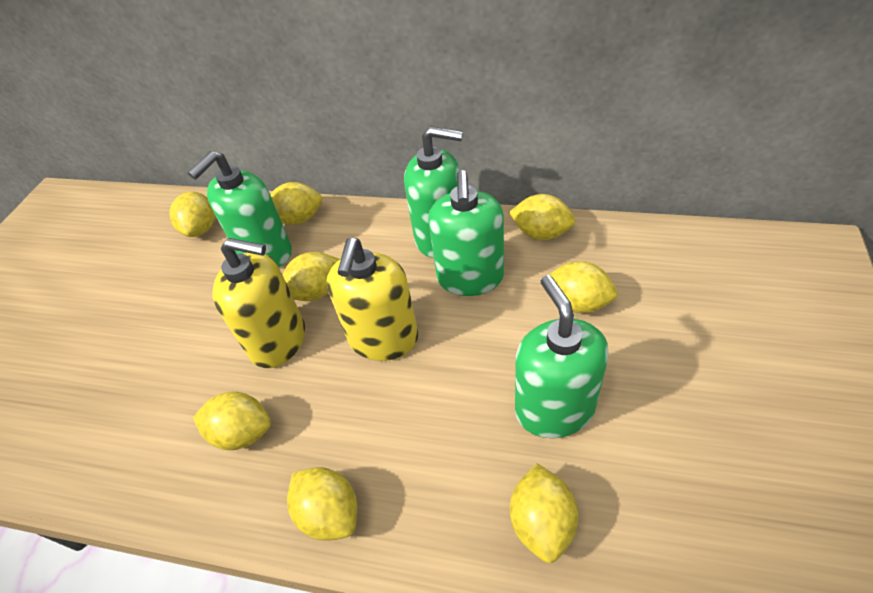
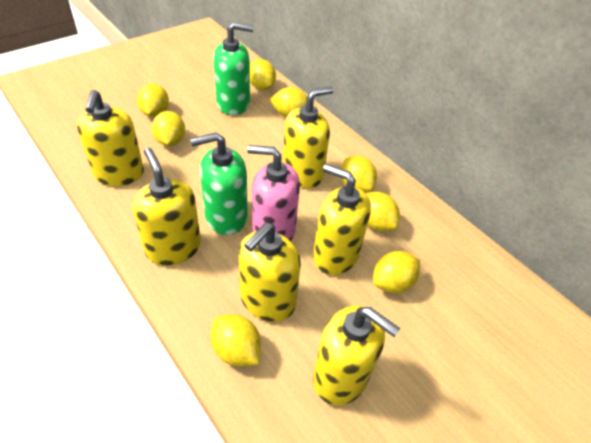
green soap dispenser: 4 -> 2
pink soap dispenser: 0 -> 1
yellow soap dispenser: 2 -> 6

